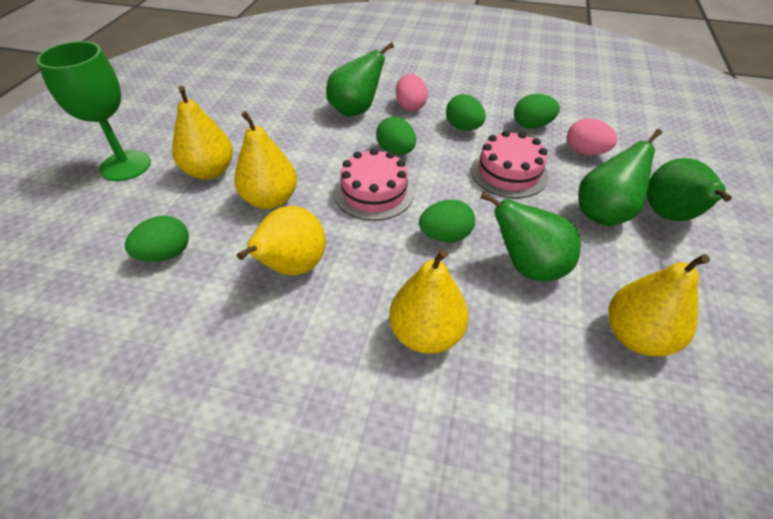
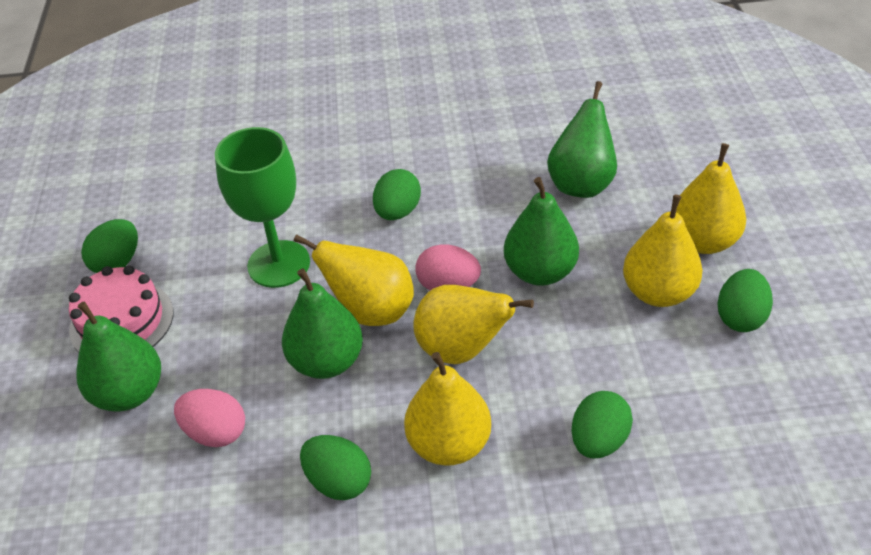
pink cake: 2 -> 1

